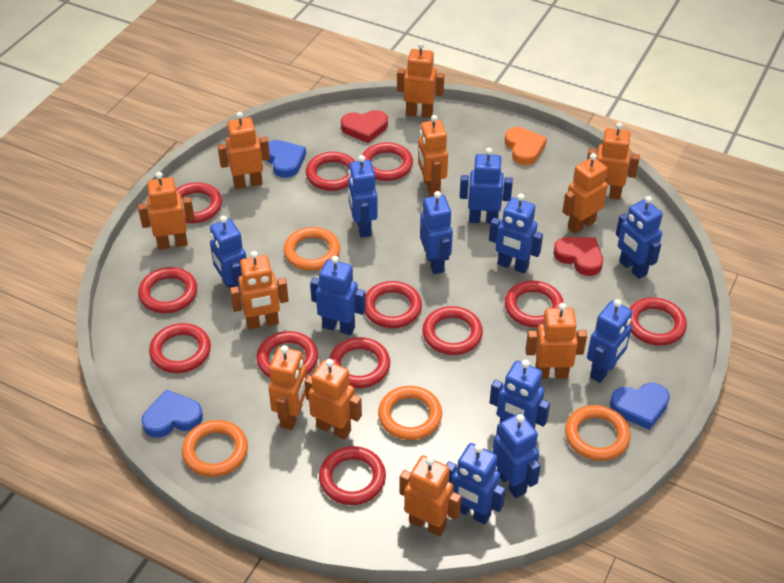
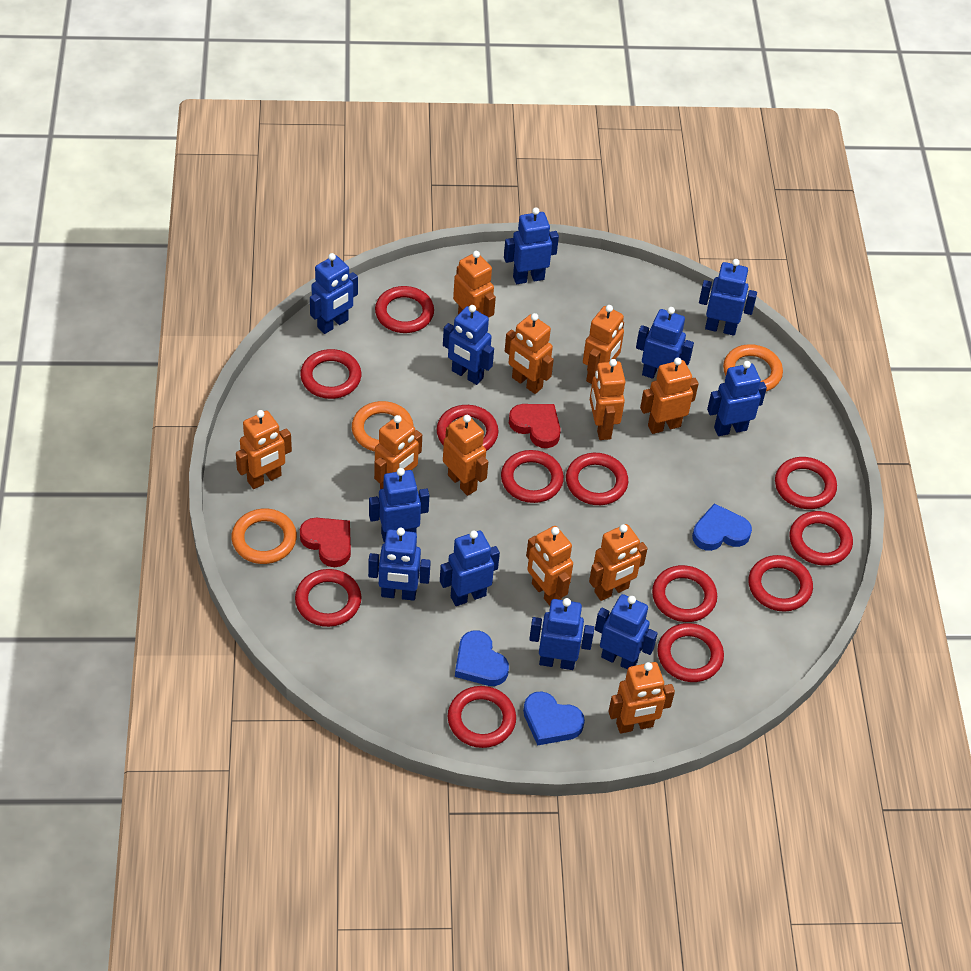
orange heart: 1 -> 0
orange ring: 4 -> 3

